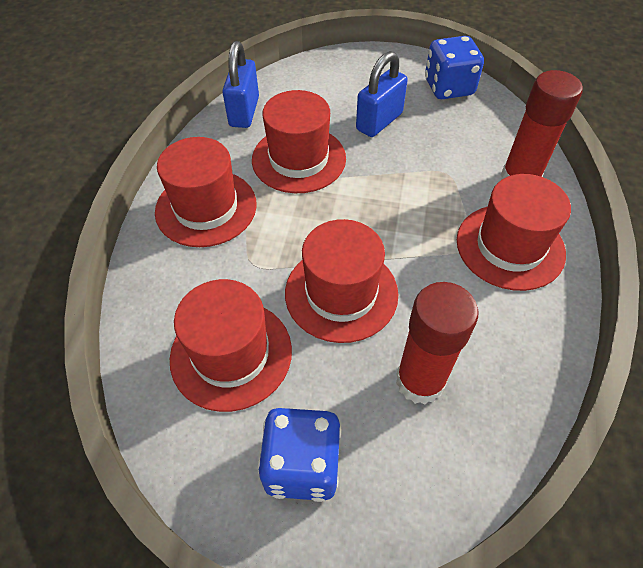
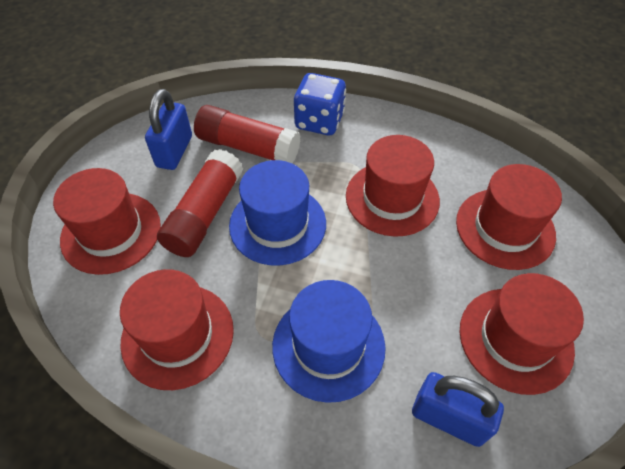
blue dice: 2 -> 1
blue hat: 0 -> 2

